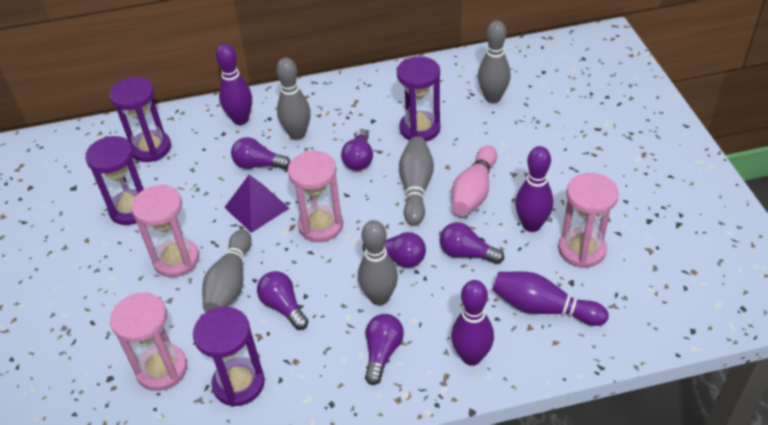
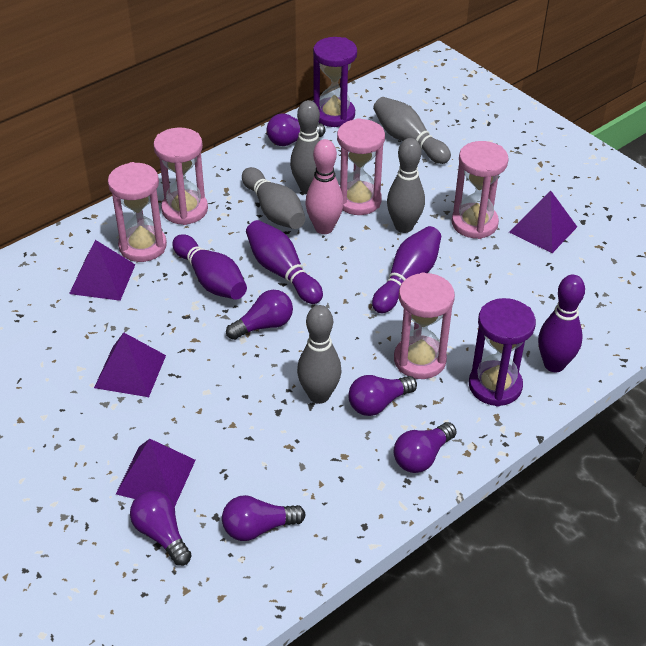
pink hourglass: 4 -> 5
purple hourglass: 4 -> 2
purple pyramid: 1 -> 4

